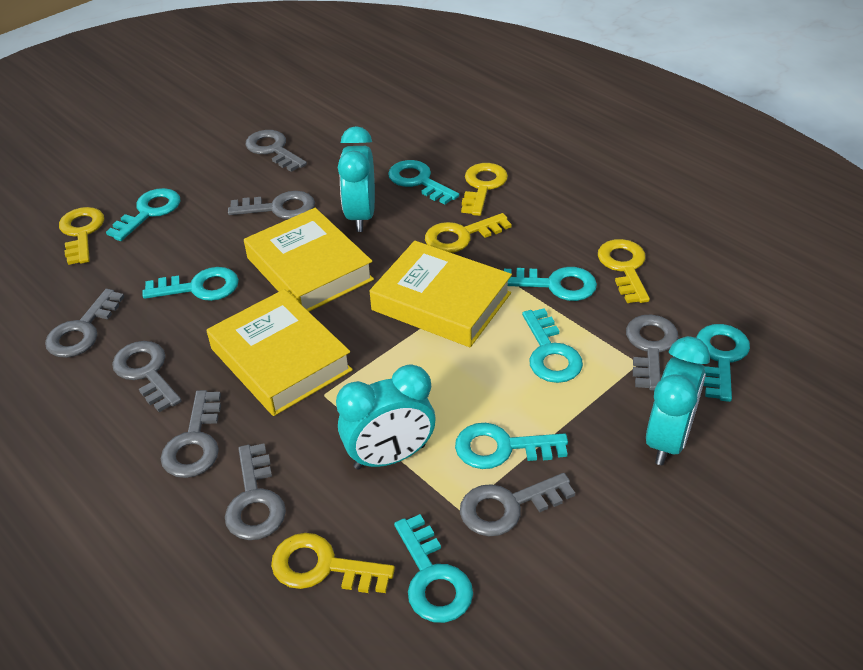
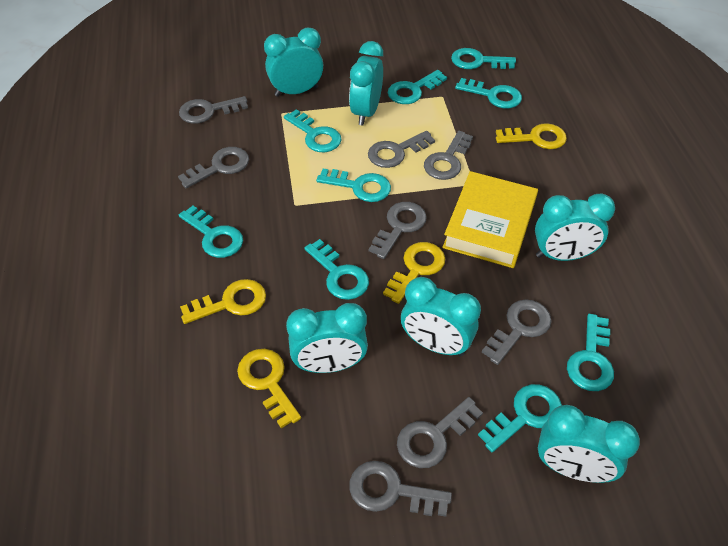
turquoise clock: 3 -> 6
turquoise key: 8 -> 9
yellow book: 3 -> 1
yellow key: 5 -> 4

